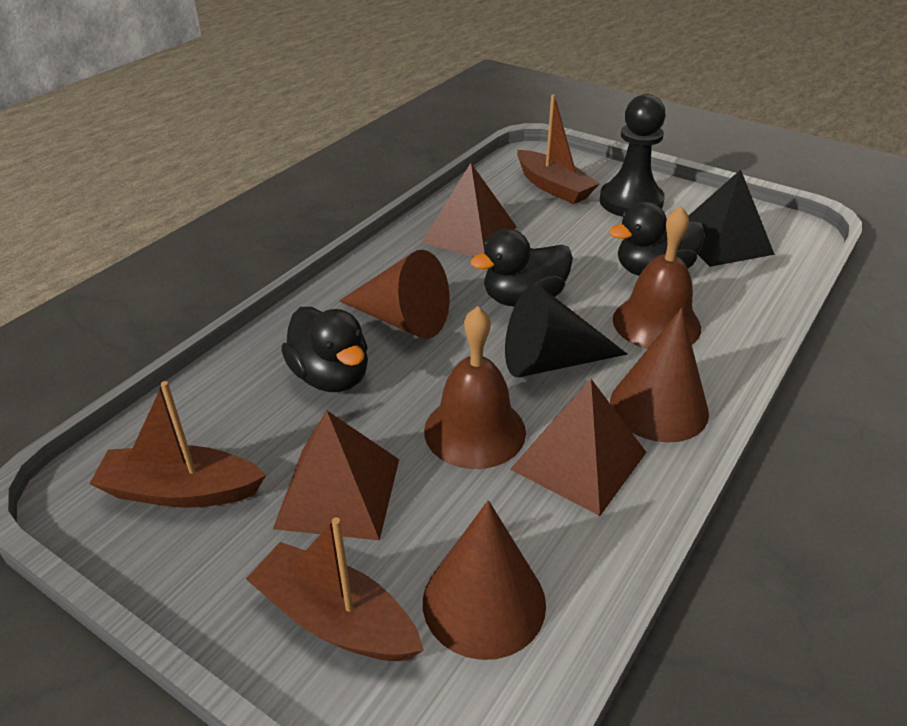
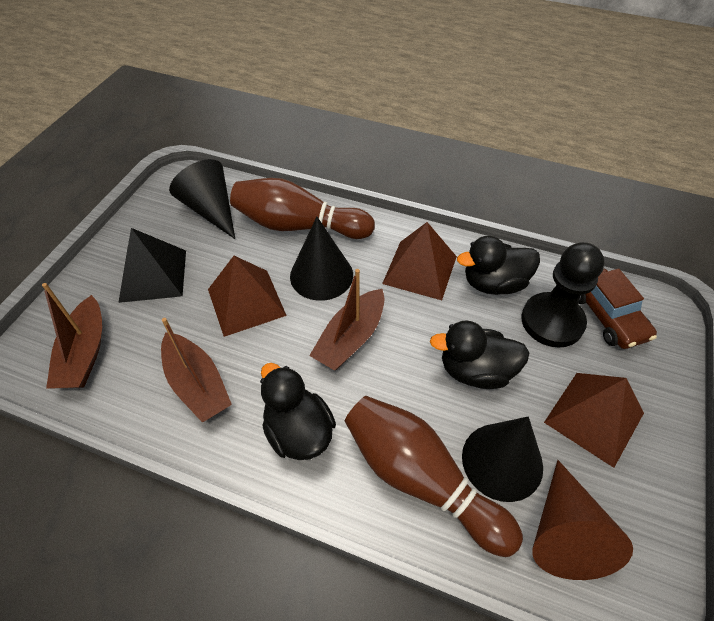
black cone: 1 -> 3
brown bell: 2 -> 0
brown bowling pin: 0 -> 2
brown car: 0 -> 1
brown cone: 3 -> 1

